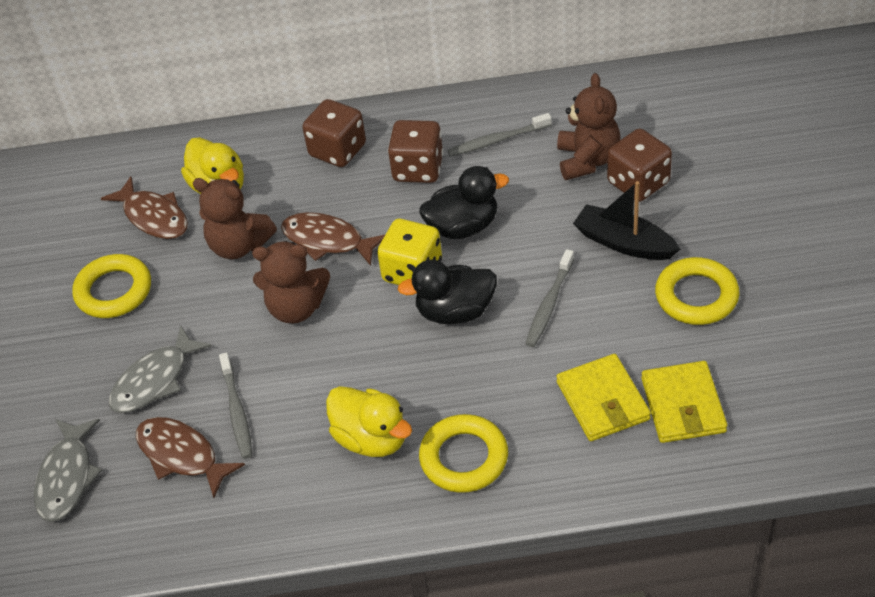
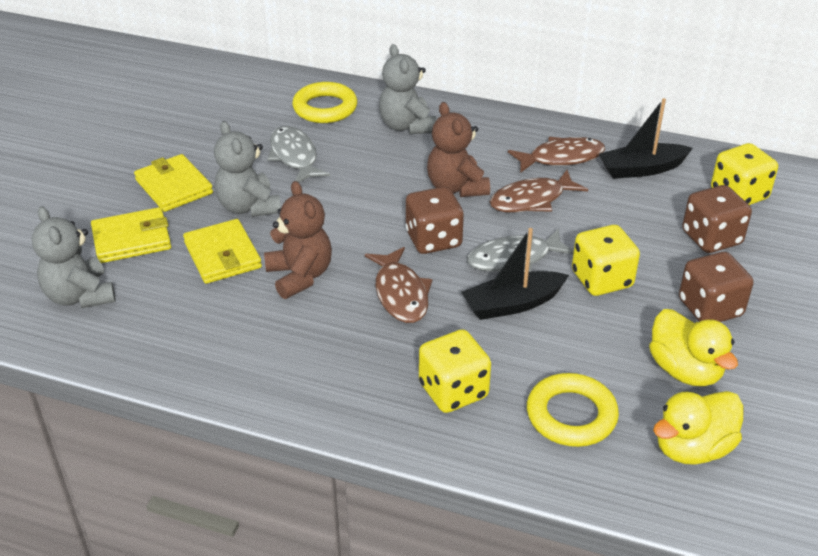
black boat: 1 -> 2
black duck: 2 -> 0
brown teddy bear: 3 -> 2
grey teddy bear: 0 -> 3
grey toothbrush: 3 -> 0
yellow dice: 1 -> 3
yellow ring: 3 -> 2
yellow wallet: 2 -> 3

